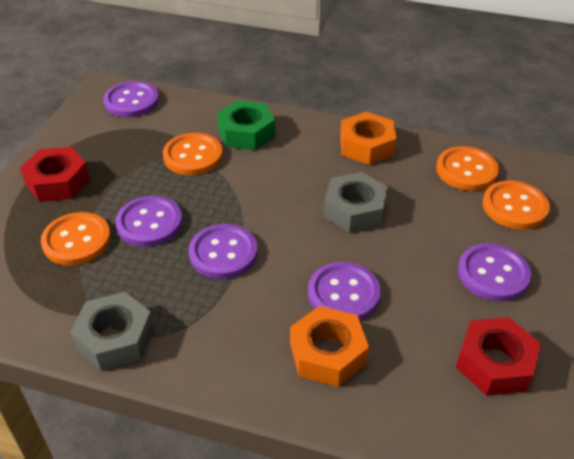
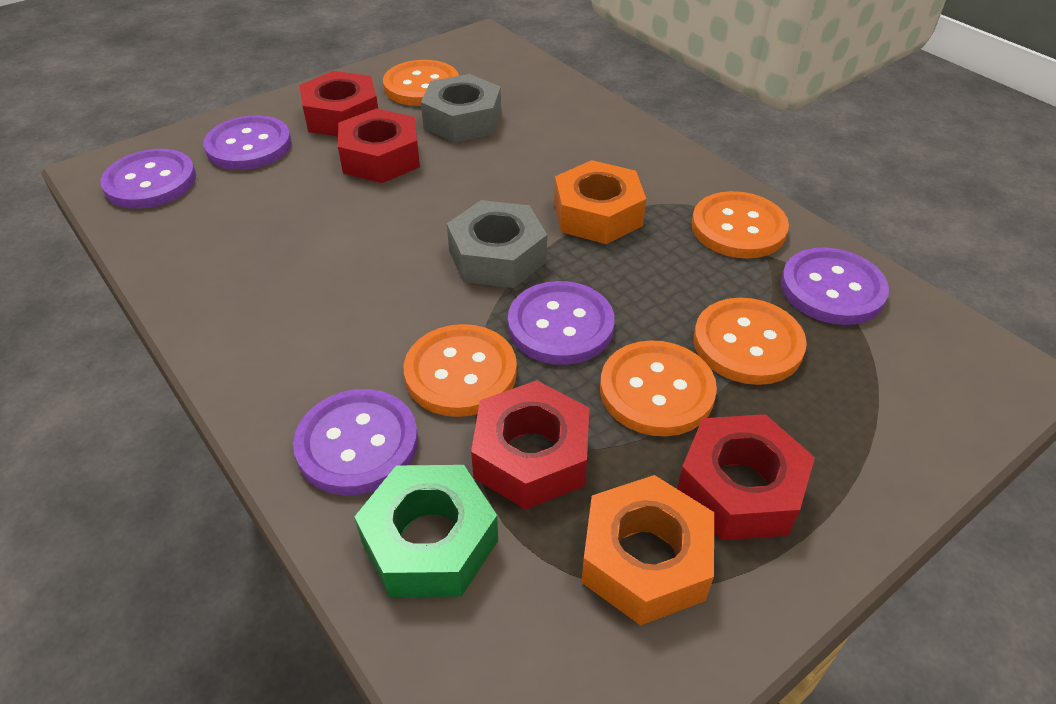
orange button: 4 -> 5
red nut: 2 -> 4

